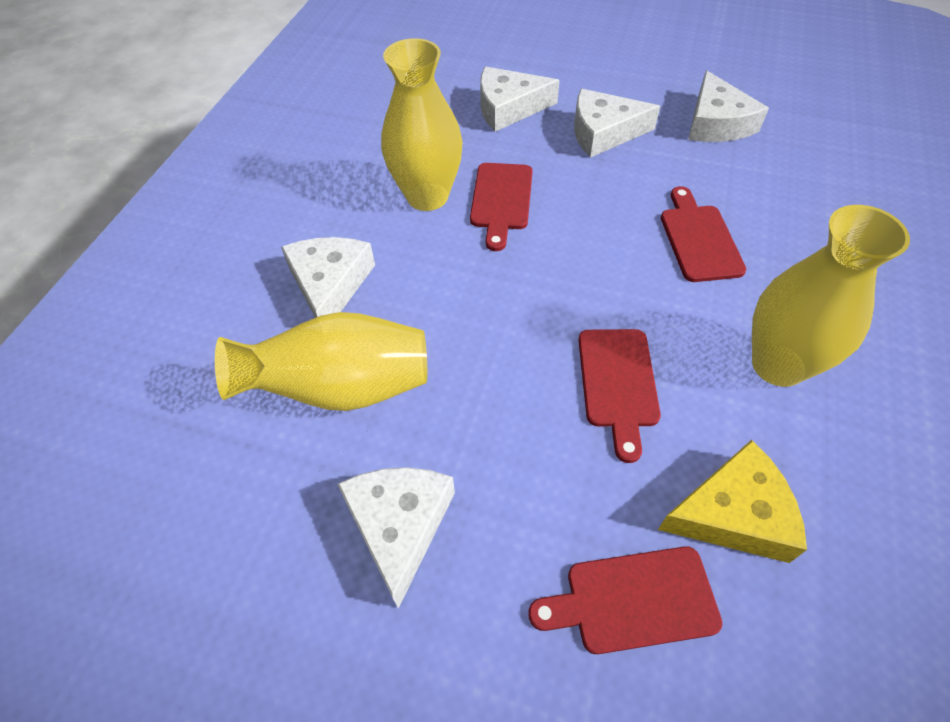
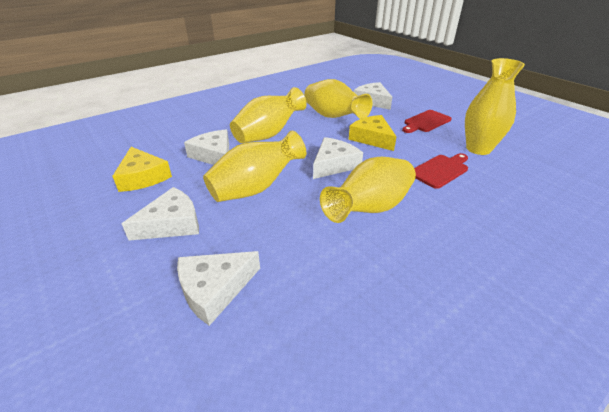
red cutting board: 4 -> 2
yellow cheese: 1 -> 2
yellow vase: 3 -> 5

